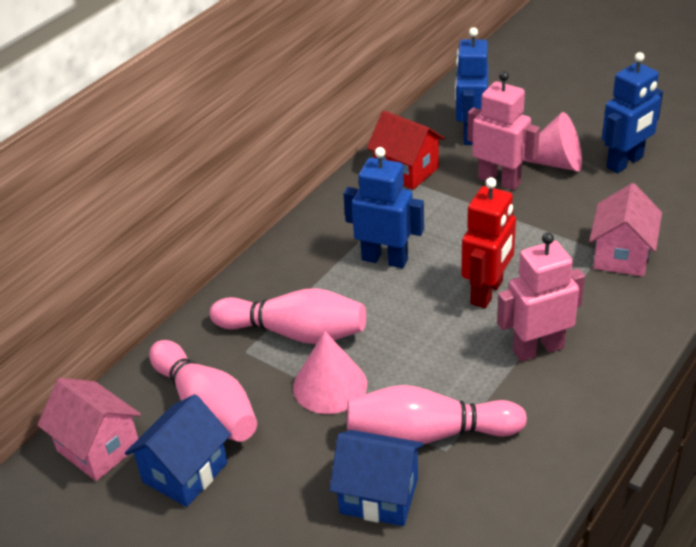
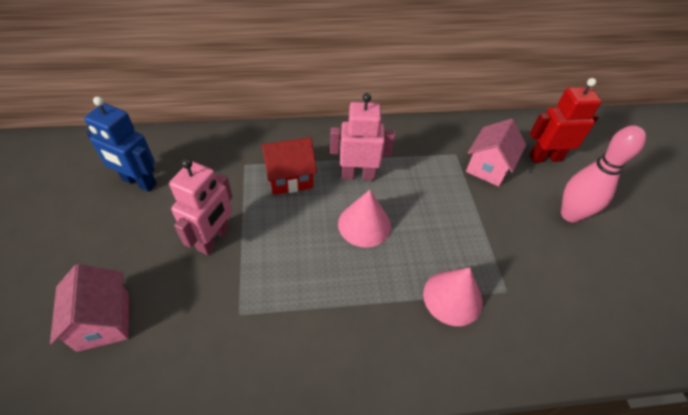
blue house: 2 -> 0
blue robot: 3 -> 1
pink bowling pin: 3 -> 1

